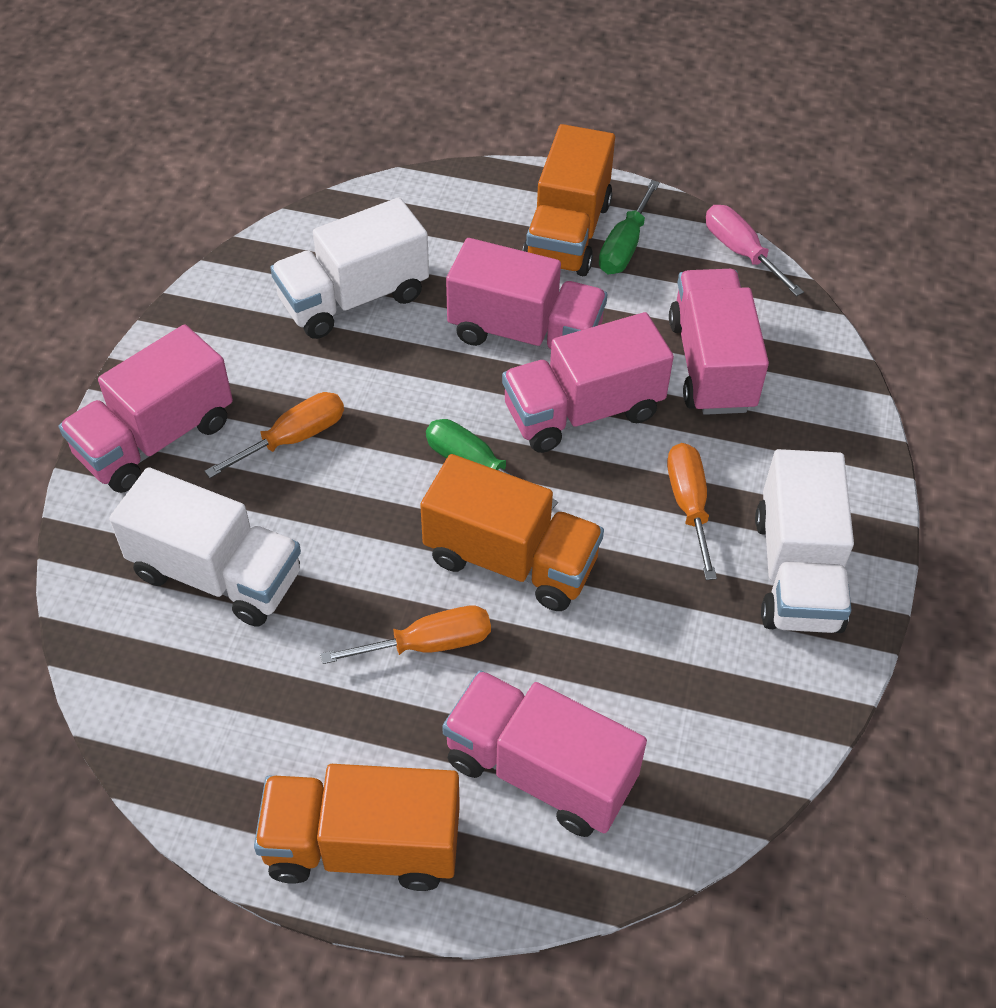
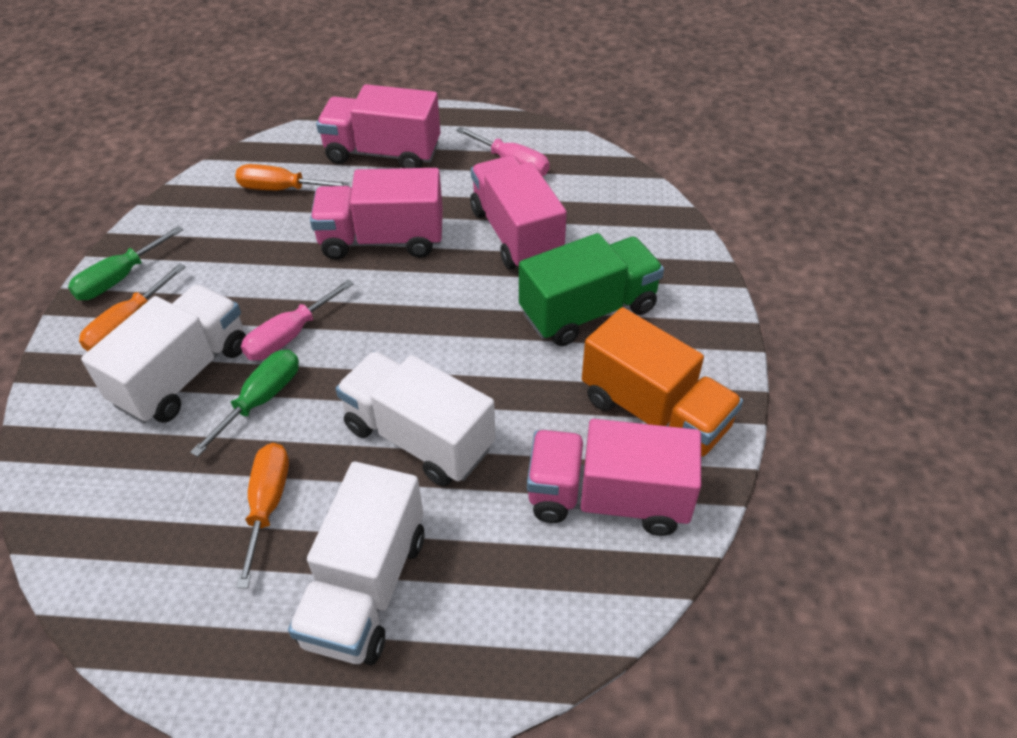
green truck: 0 -> 1
orange truck: 3 -> 1
pink screwdriver: 1 -> 2
pink truck: 5 -> 4

